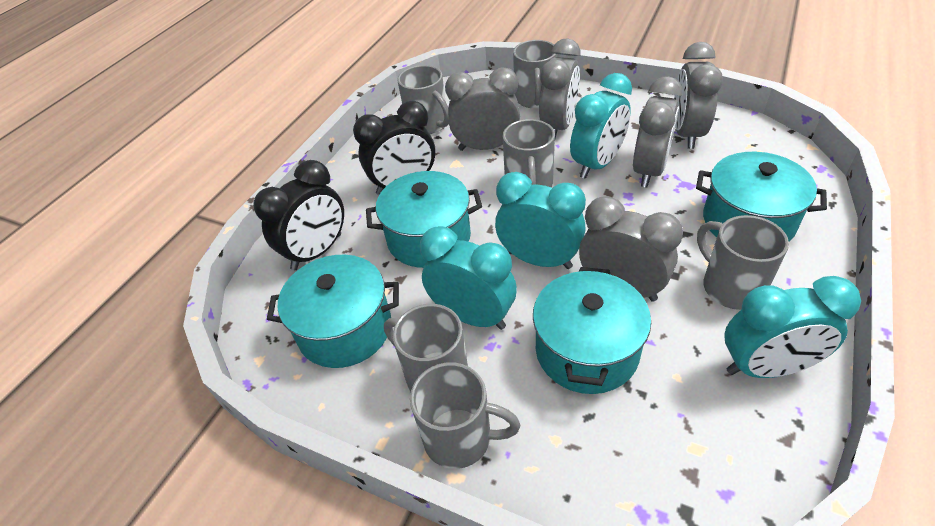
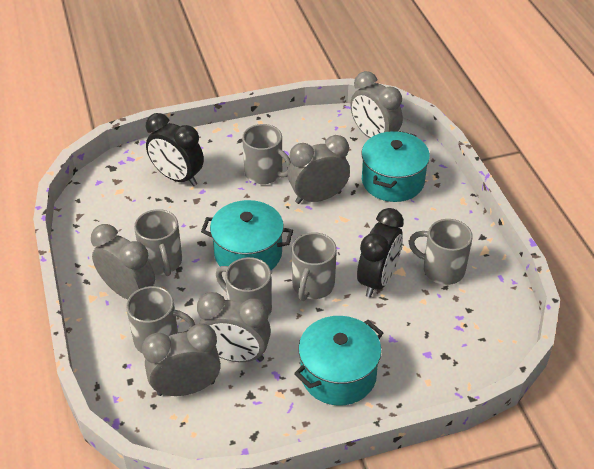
turquoise clock: 4 -> 0
turquoise pot: 4 -> 3

